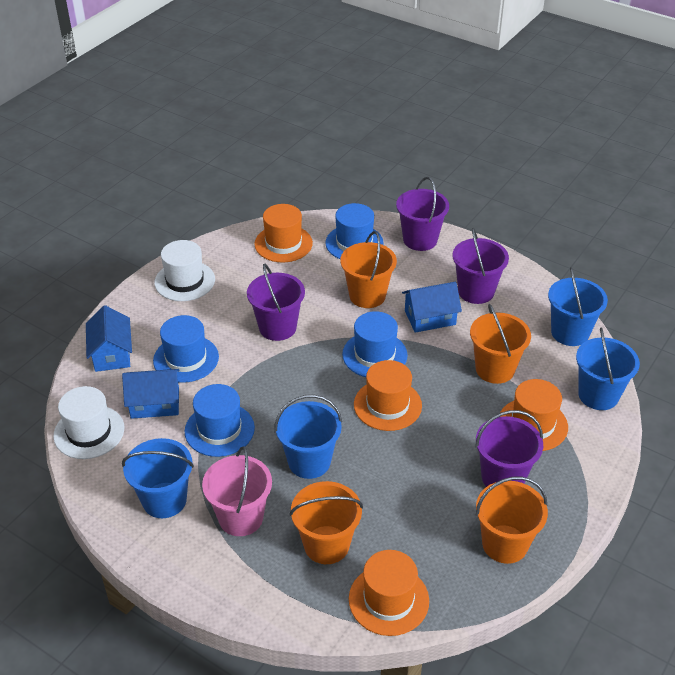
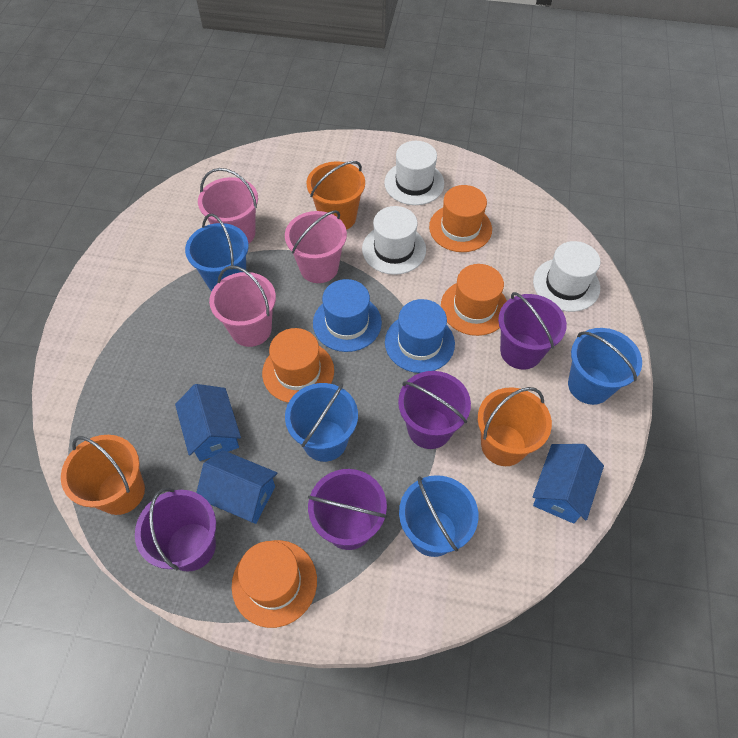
blue hat: 4 -> 2
orange bucket: 4 -> 3
pink bucket: 1 -> 3
white hat: 2 -> 3

